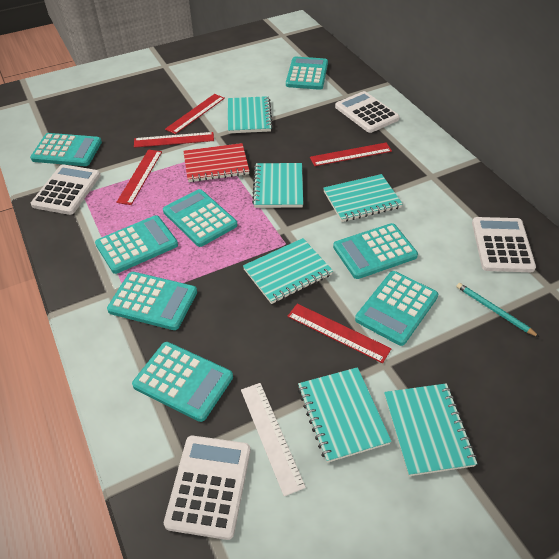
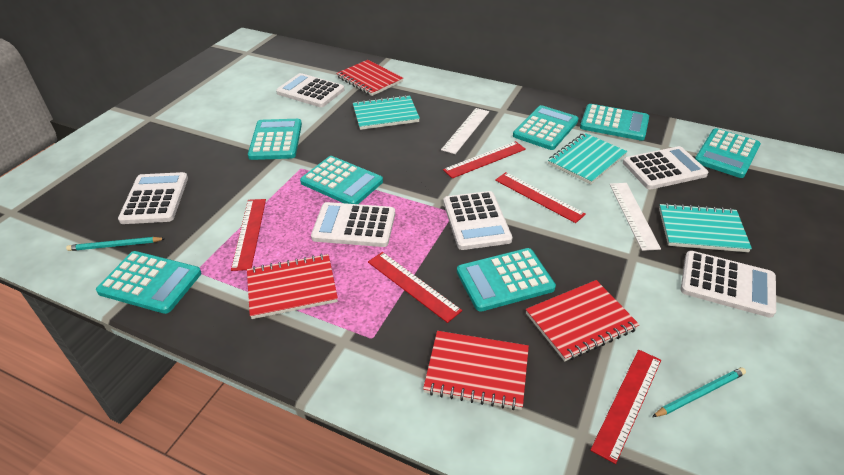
red notebook: 1 -> 4
turquoise calculator: 8 -> 7
turquoise notebook: 6 -> 3
turquoise pencil: 1 -> 2
white calculator: 4 -> 6
white ruler: 1 -> 2

